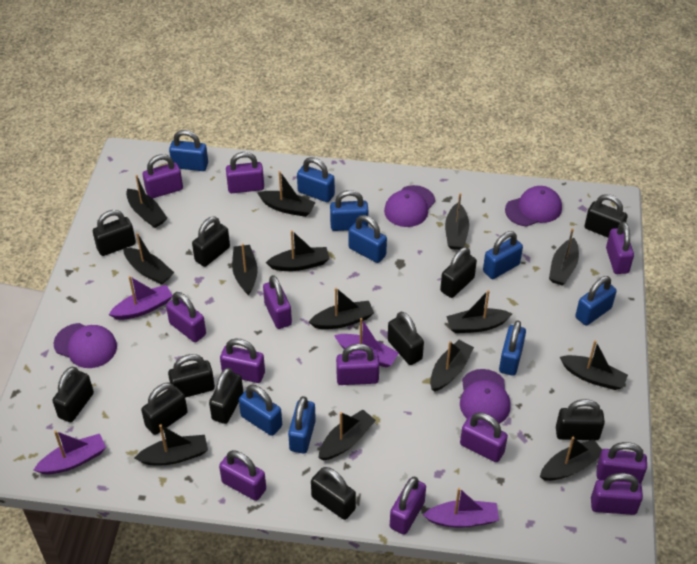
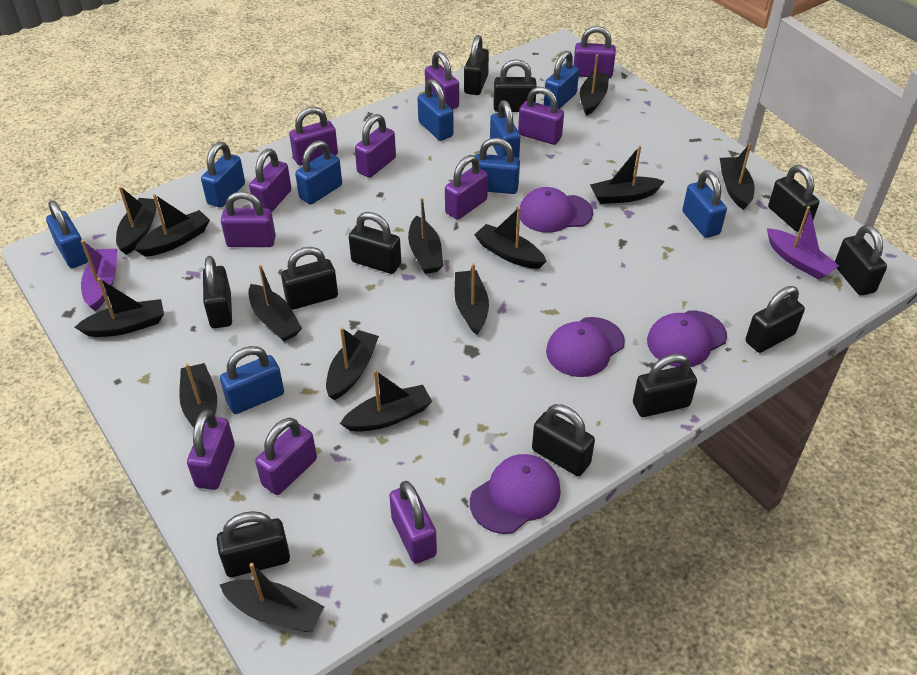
purple boat: 4 -> 2
purple padlock: 12 -> 11

